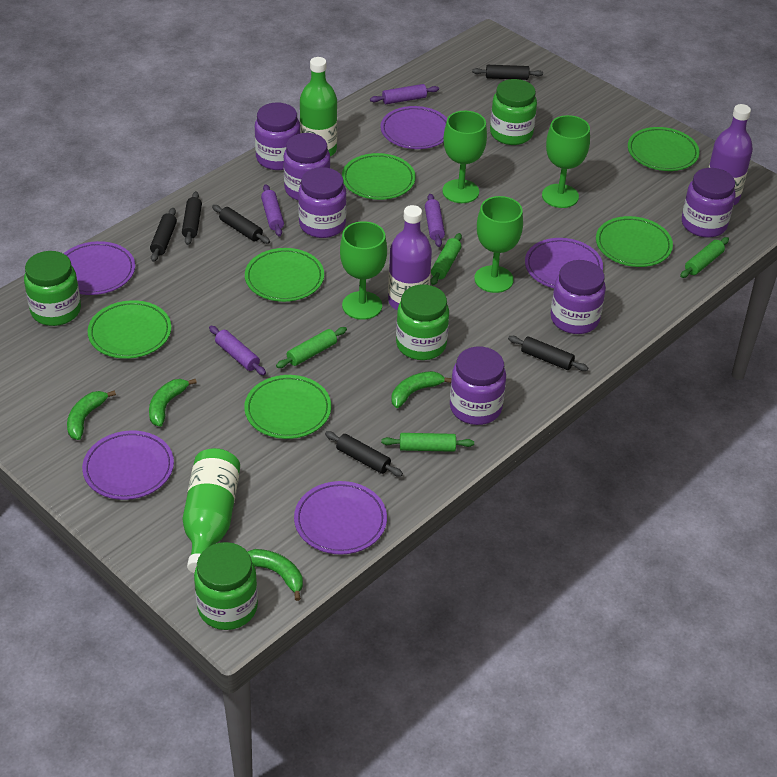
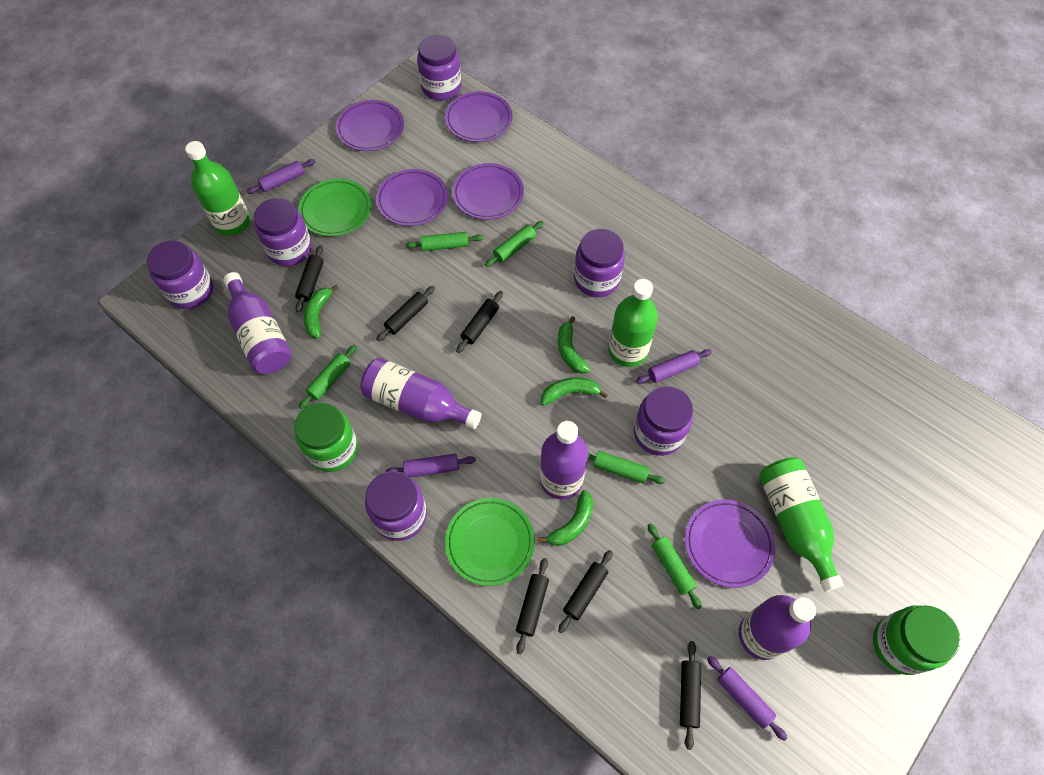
green bottle: 2 -> 3
green goblet: 4 -> 0
green jar: 4 -> 2
green plate: 6 -> 2
green rolling pin: 4 -> 5
purple bottle: 2 -> 4

